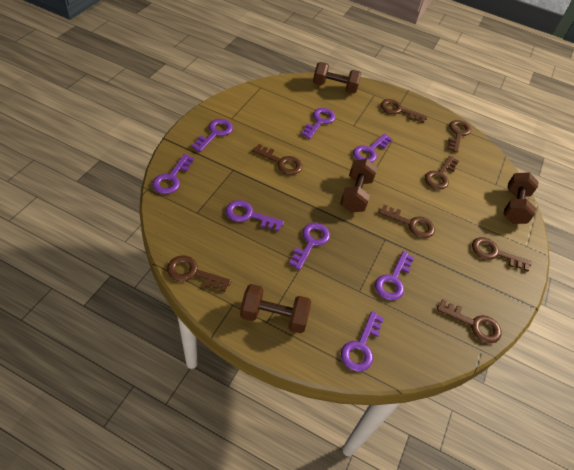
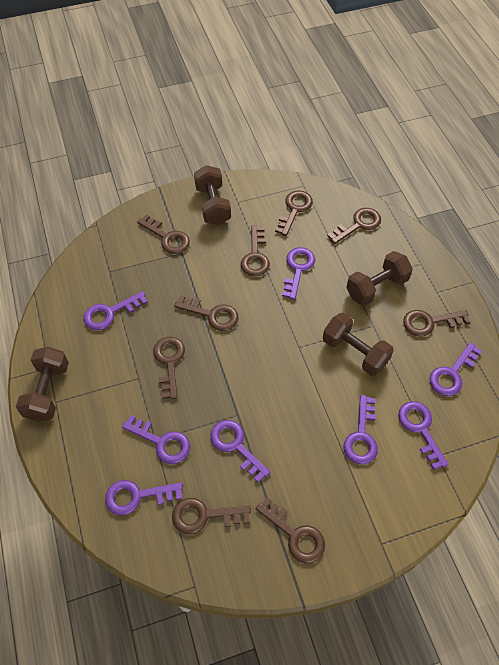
brown key: 8 -> 9

